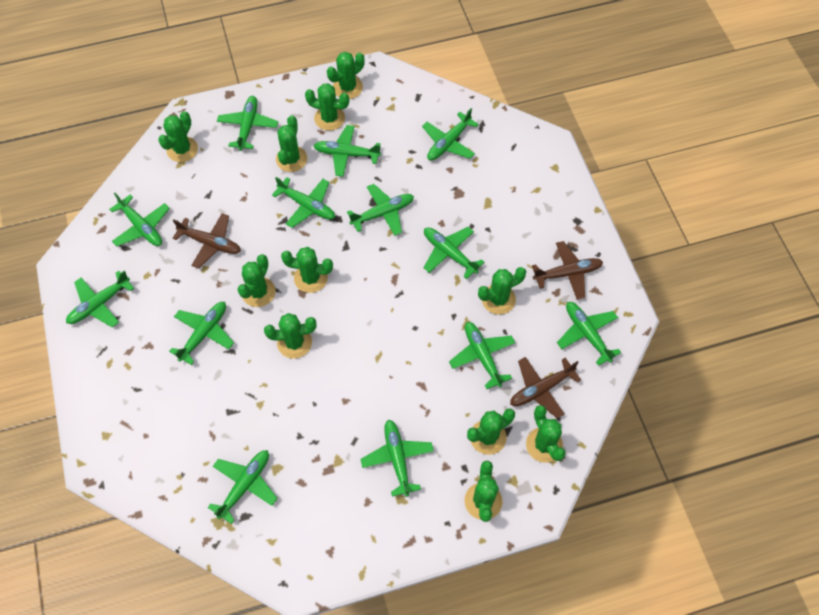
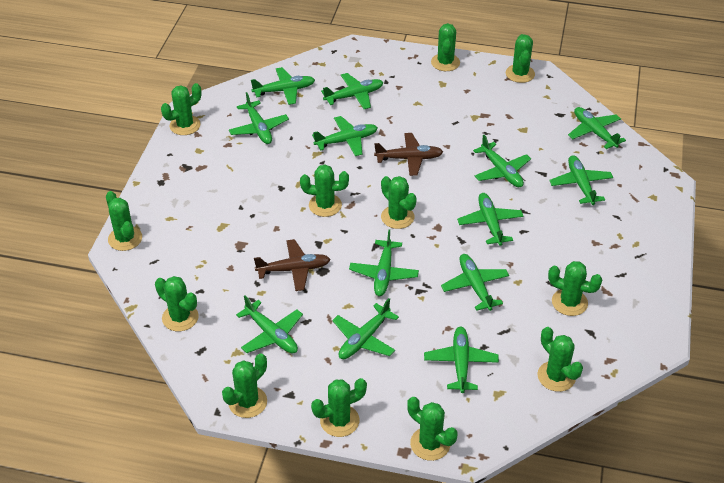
brown plane: 3 -> 2
green cactus: 11 -> 12

